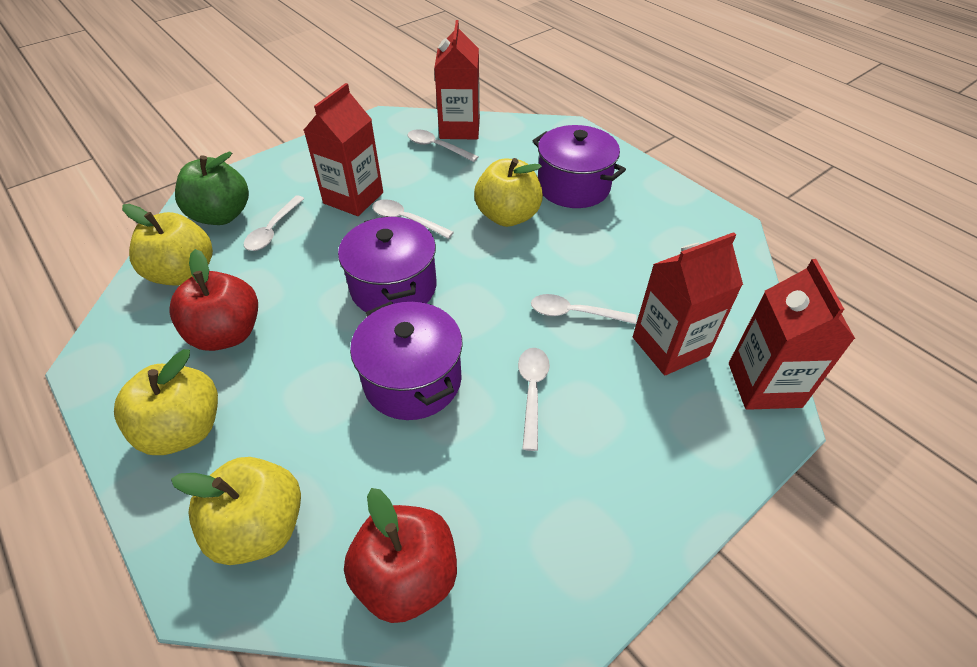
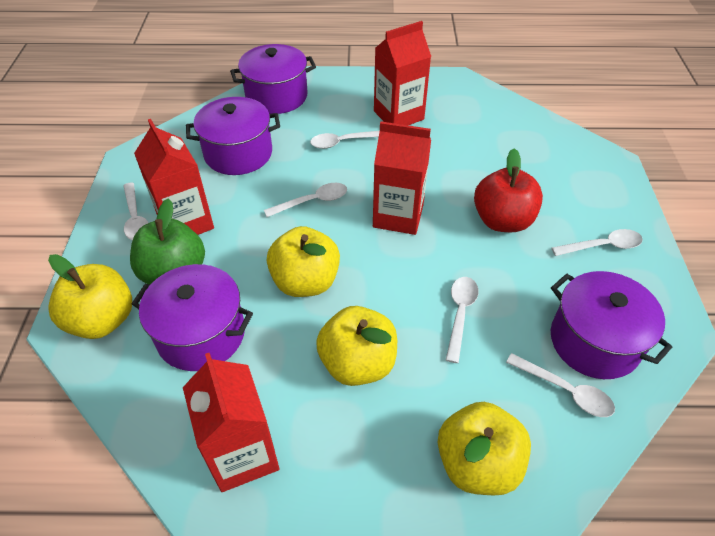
purple pot: 3 -> 4
red apple: 2 -> 1
white spoon: 5 -> 6

